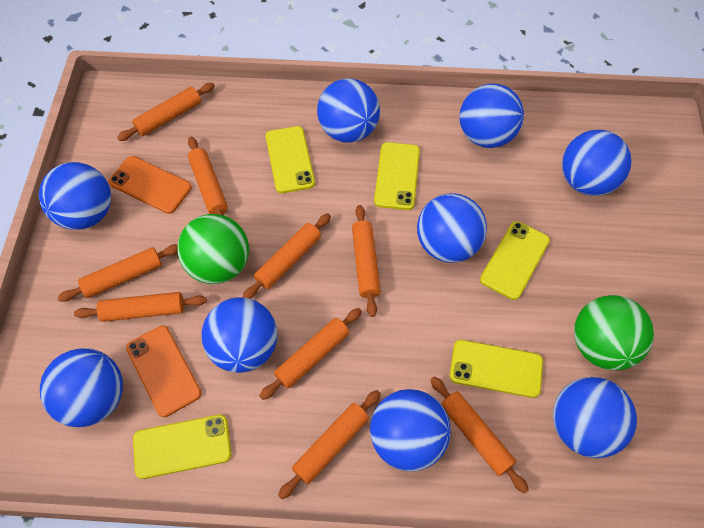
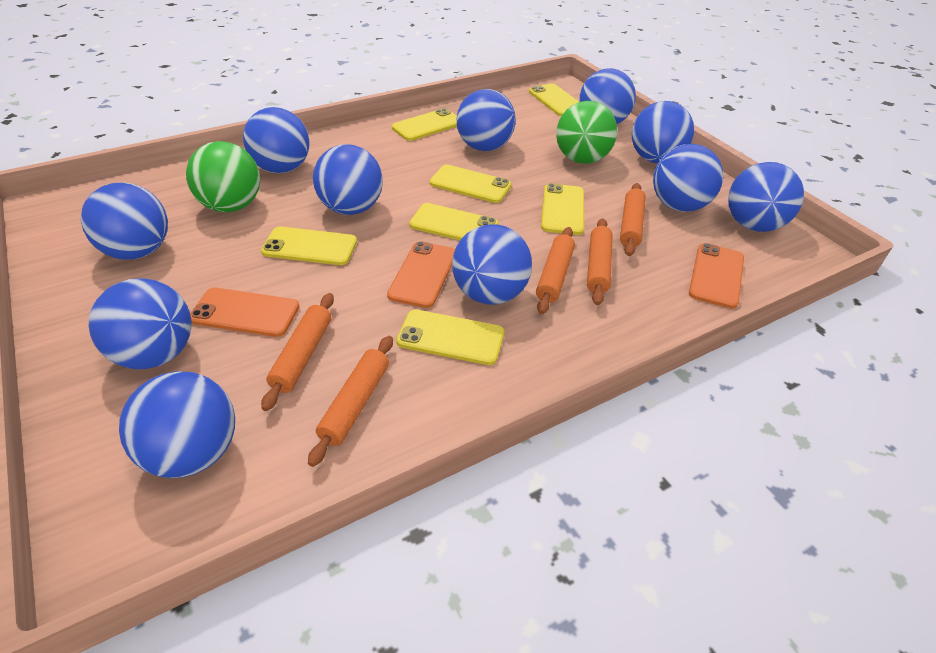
blue ball: 9 -> 11
orange phone: 2 -> 3
orange rolling pin: 9 -> 5
yellow phone: 5 -> 7

